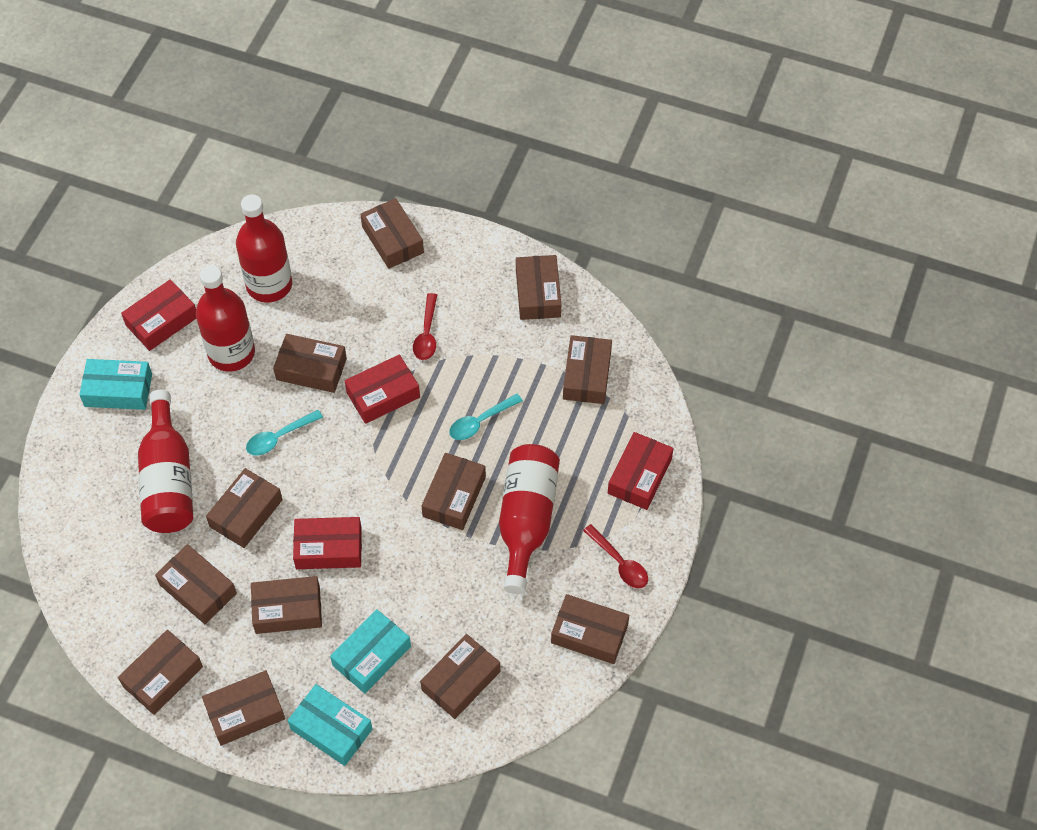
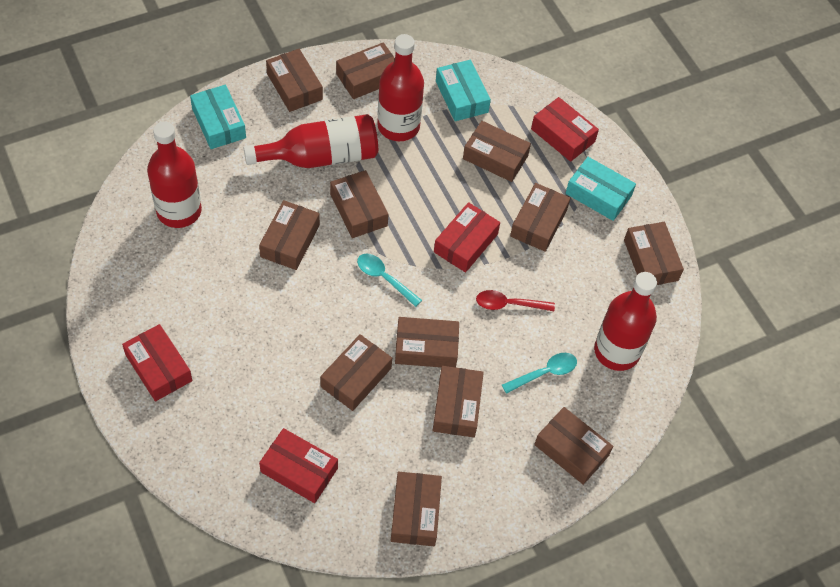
red spoon: 2 -> 1

